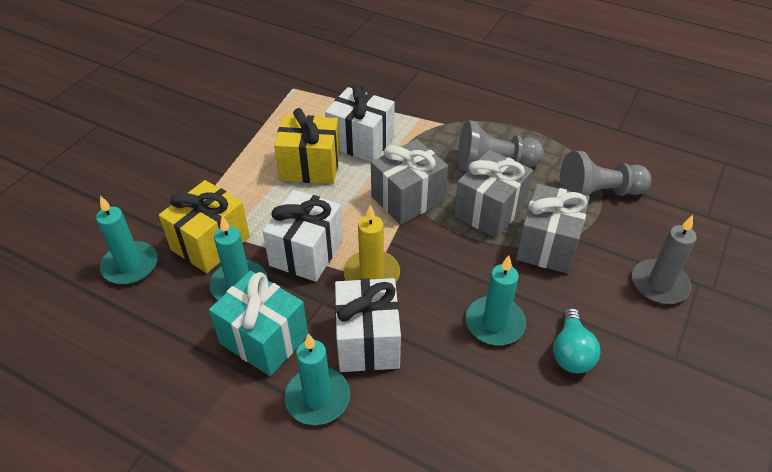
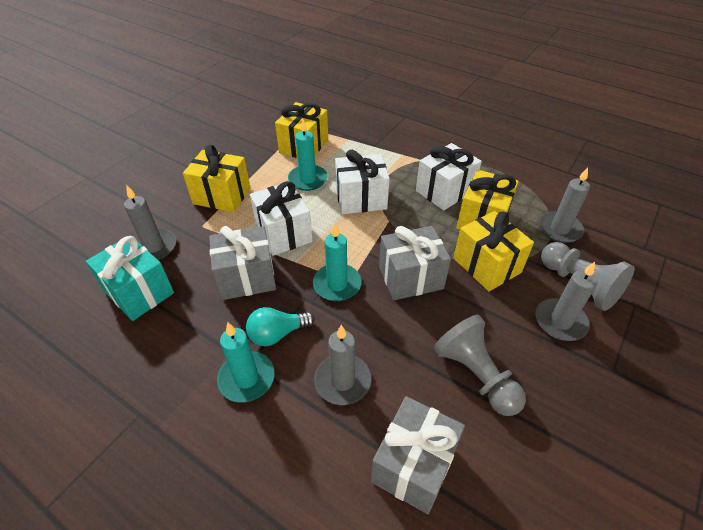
grey candle: 1 -> 4
turquoise candle: 4 -> 3
yellow candle: 1 -> 0
yellow gift: 2 -> 4

